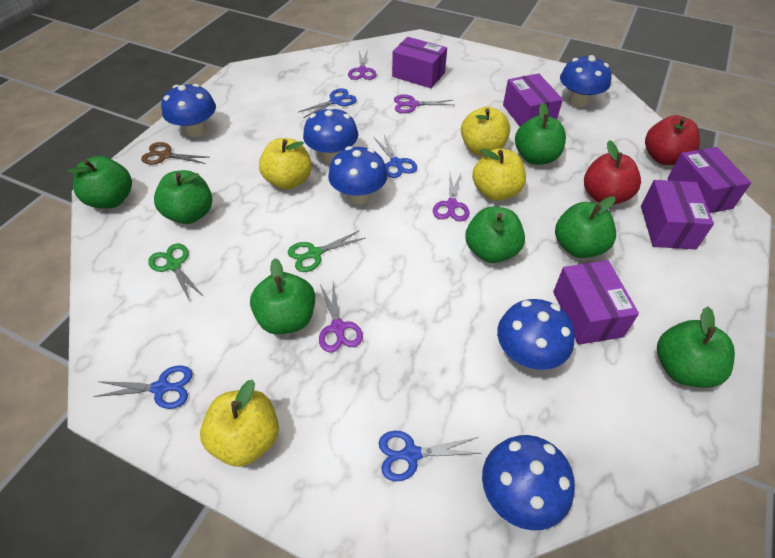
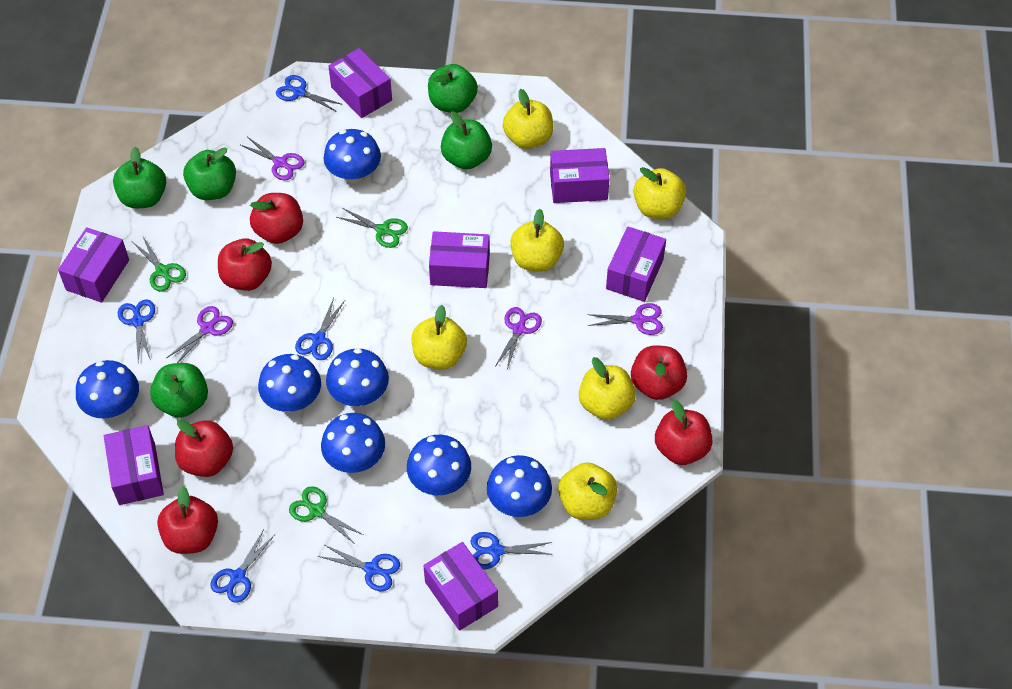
blue mushroom: 6 -> 7
blue scissors: 4 -> 6
brown scissors: 1 -> 0
green apple: 7 -> 5
green scissors: 2 -> 3
purple box: 5 -> 7
red apple: 2 -> 6
yellow apple: 4 -> 6

